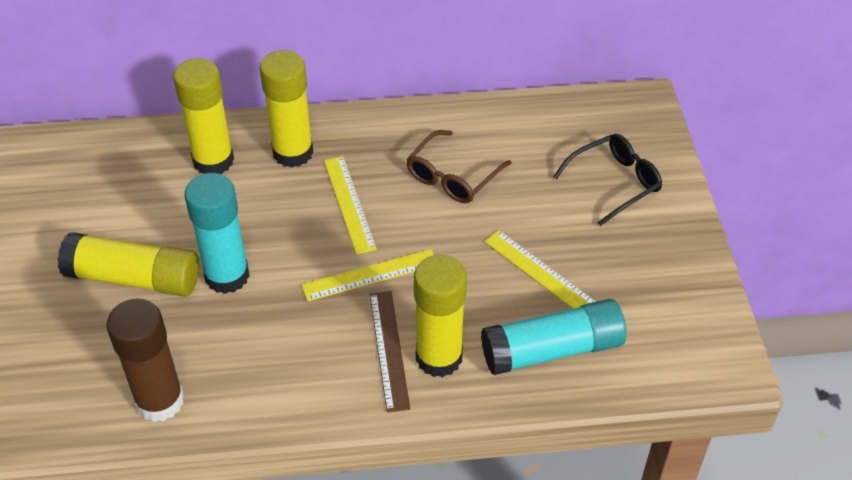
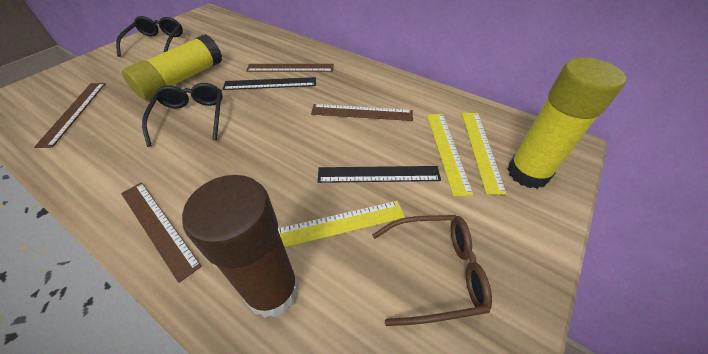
black glasses: 1 -> 2
black ruler: 0 -> 2
brown ruler: 1 -> 4
turquoise glue stick: 2 -> 0
yellow glue stick: 4 -> 2

